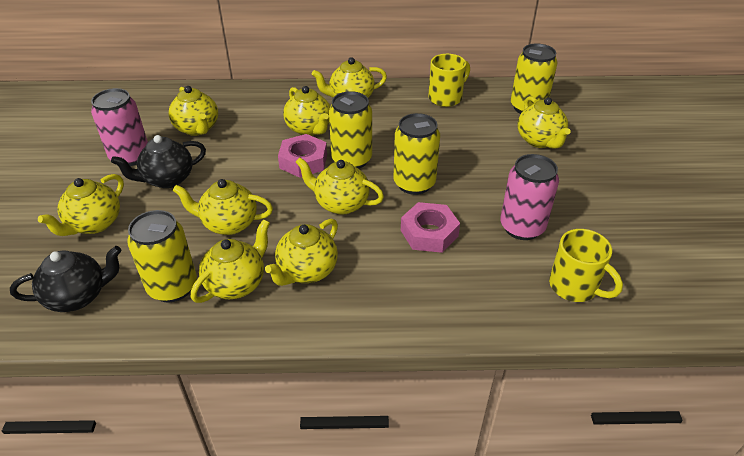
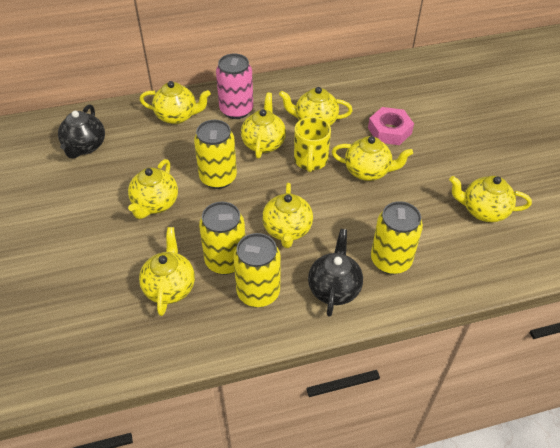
pink can: 2 -> 1
pink nut: 2 -> 1
yellow mug: 2 -> 1
yellow teapot: 9 -> 8

